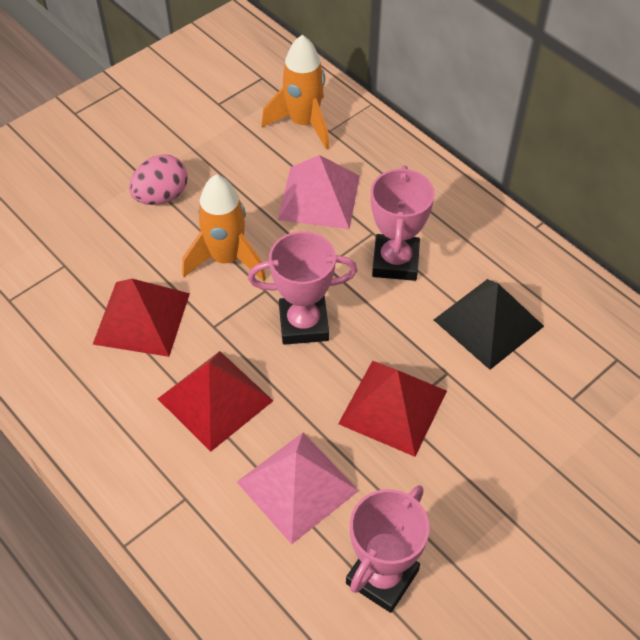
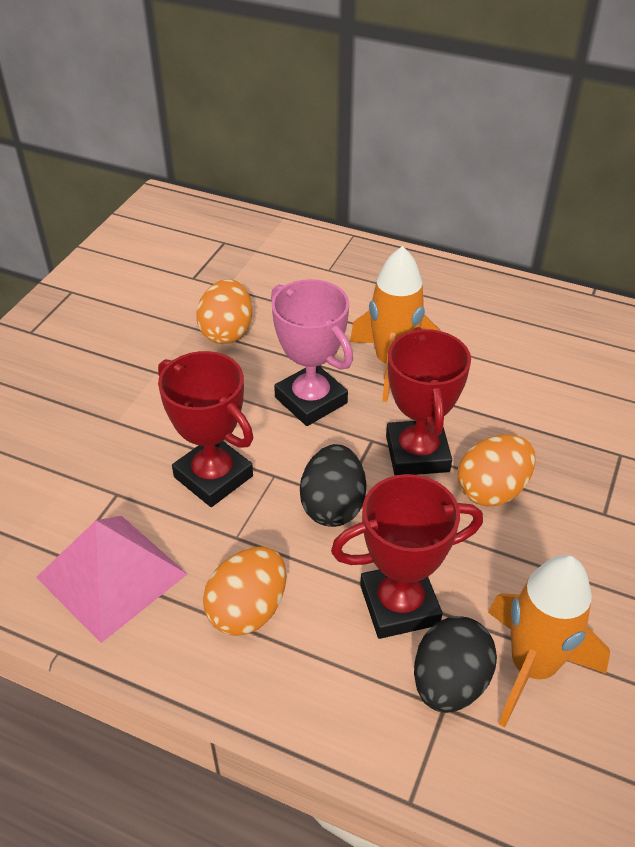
black egg: 0 -> 2
black pyramid: 1 -> 0
orange egg: 0 -> 3
pink egg: 1 -> 0
pink pyramid: 2 -> 1
pink trophy: 3 -> 1
red pyramid: 3 -> 0
red trophy: 0 -> 3

